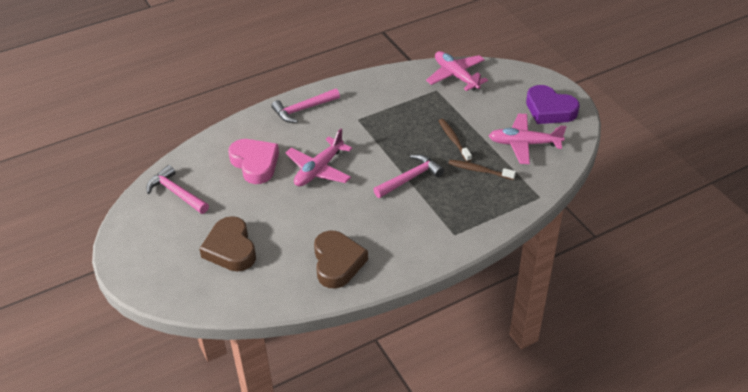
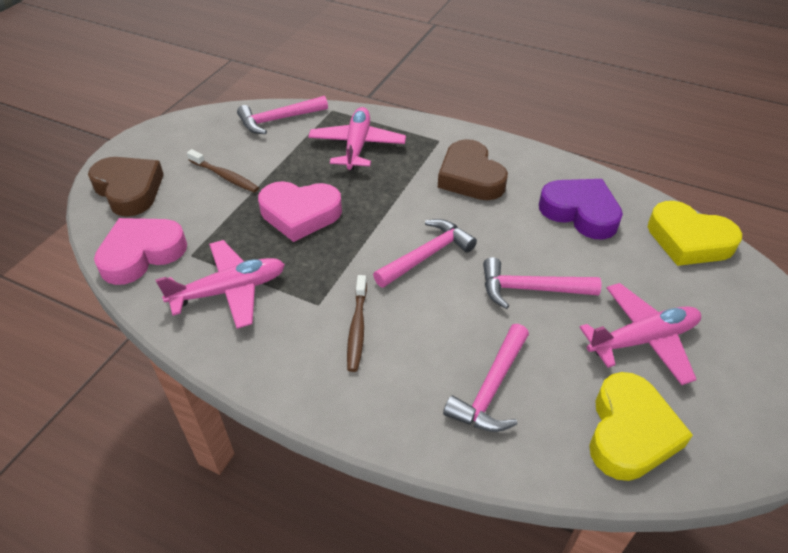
pink hammer: 3 -> 4
pink heart: 1 -> 2
yellow heart: 0 -> 2

